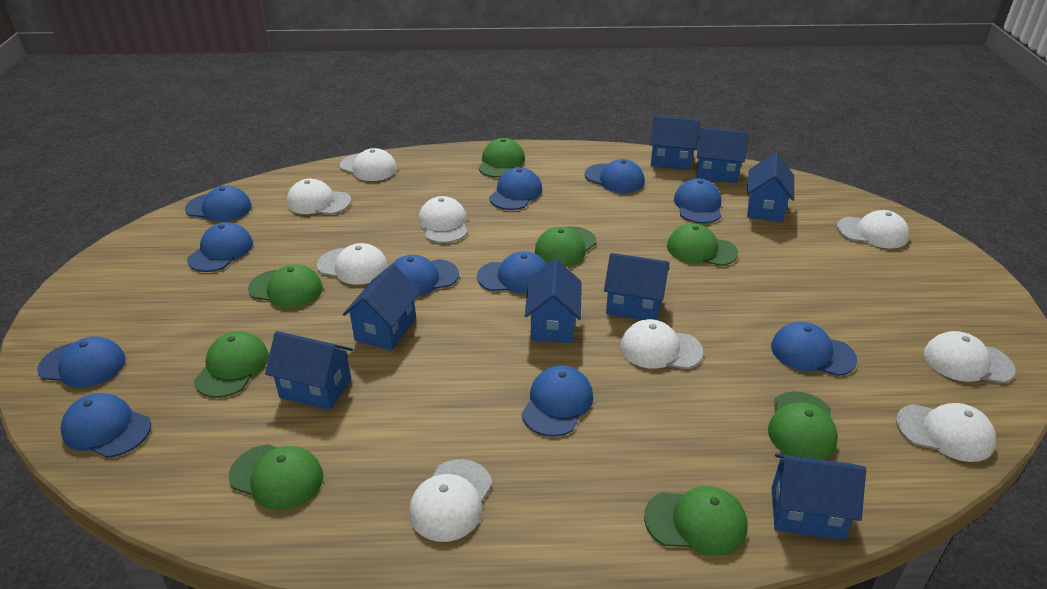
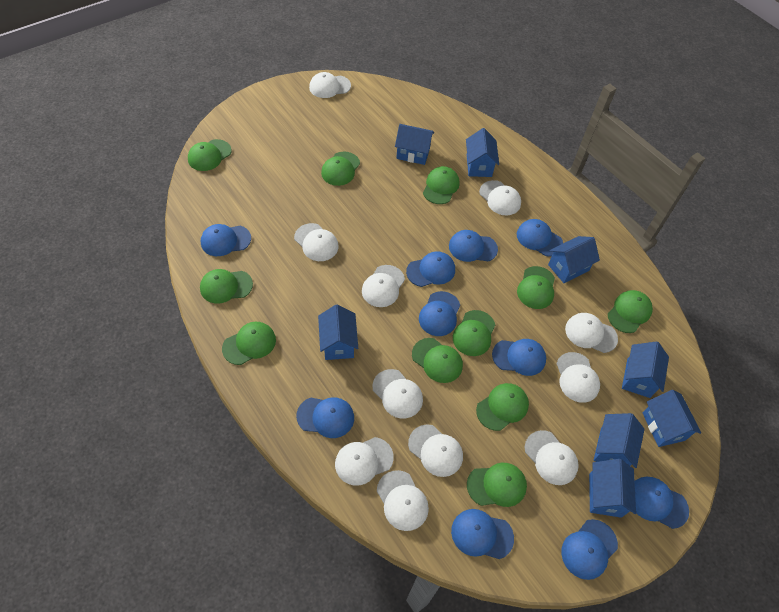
blue cap: 11 -> 10
green cap: 8 -> 11
white cap: 9 -> 11

